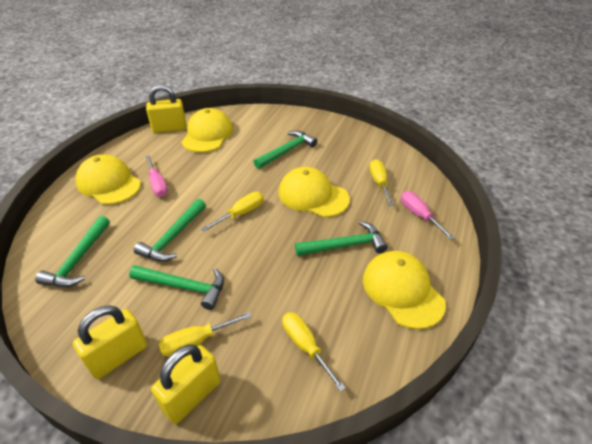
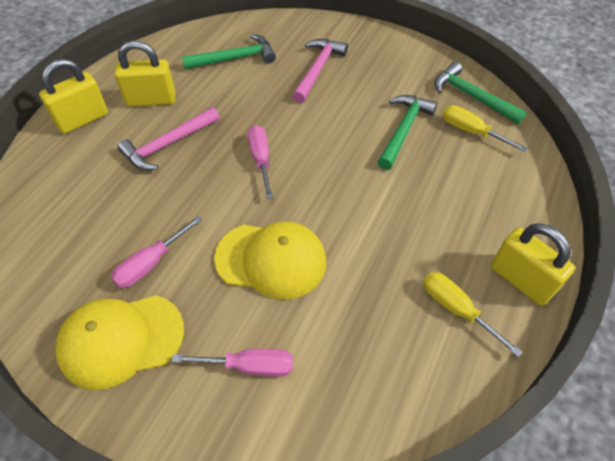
green hammer: 5 -> 3
pink hammer: 0 -> 2
pink screwdriver: 2 -> 3
yellow cap: 4 -> 2
yellow screwdriver: 4 -> 2

